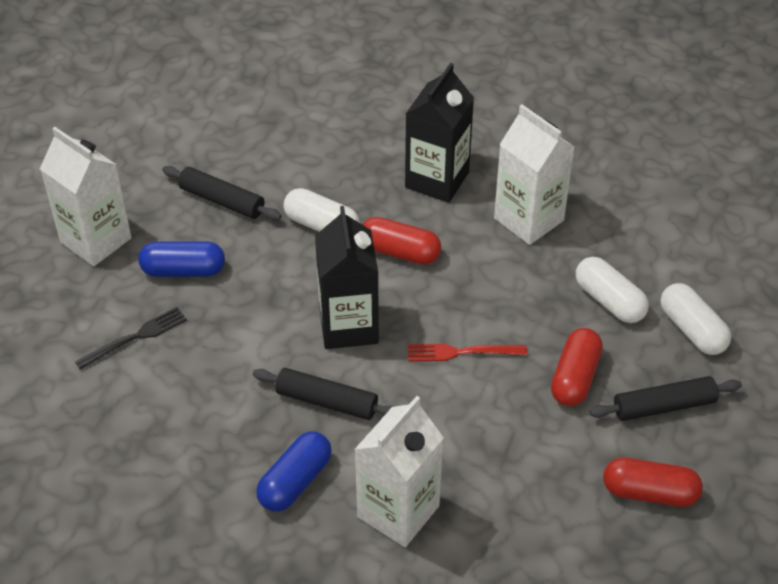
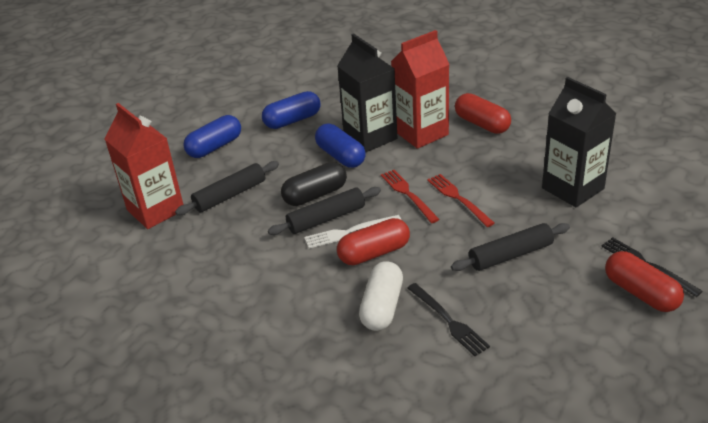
black capsule: 0 -> 1
black fork: 1 -> 2
blue capsule: 2 -> 3
red carton: 0 -> 2
red fork: 1 -> 2
white capsule: 3 -> 1
white carton: 3 -> 0
white fork: 0 -> 1

